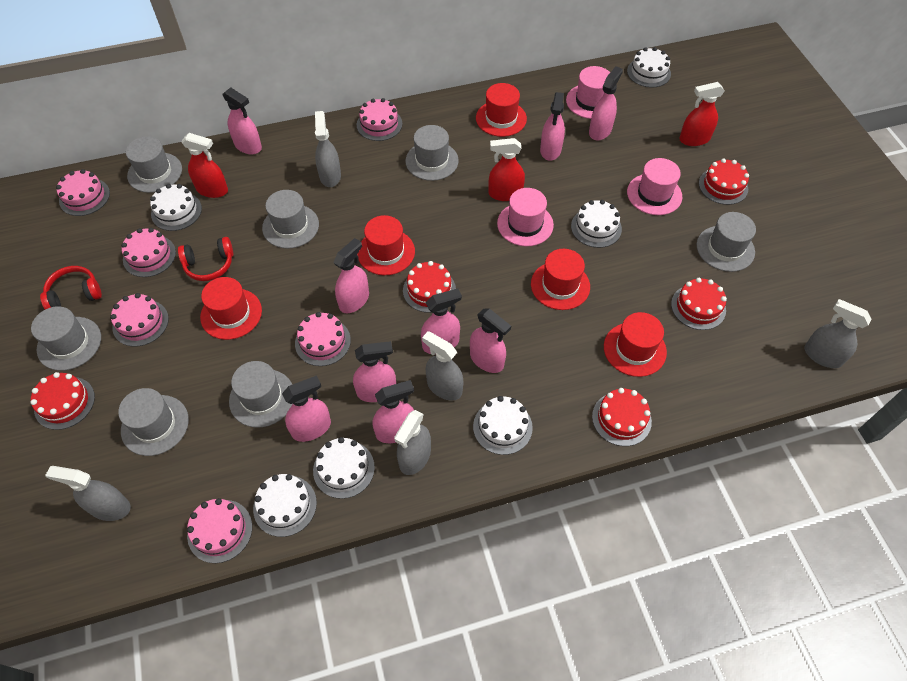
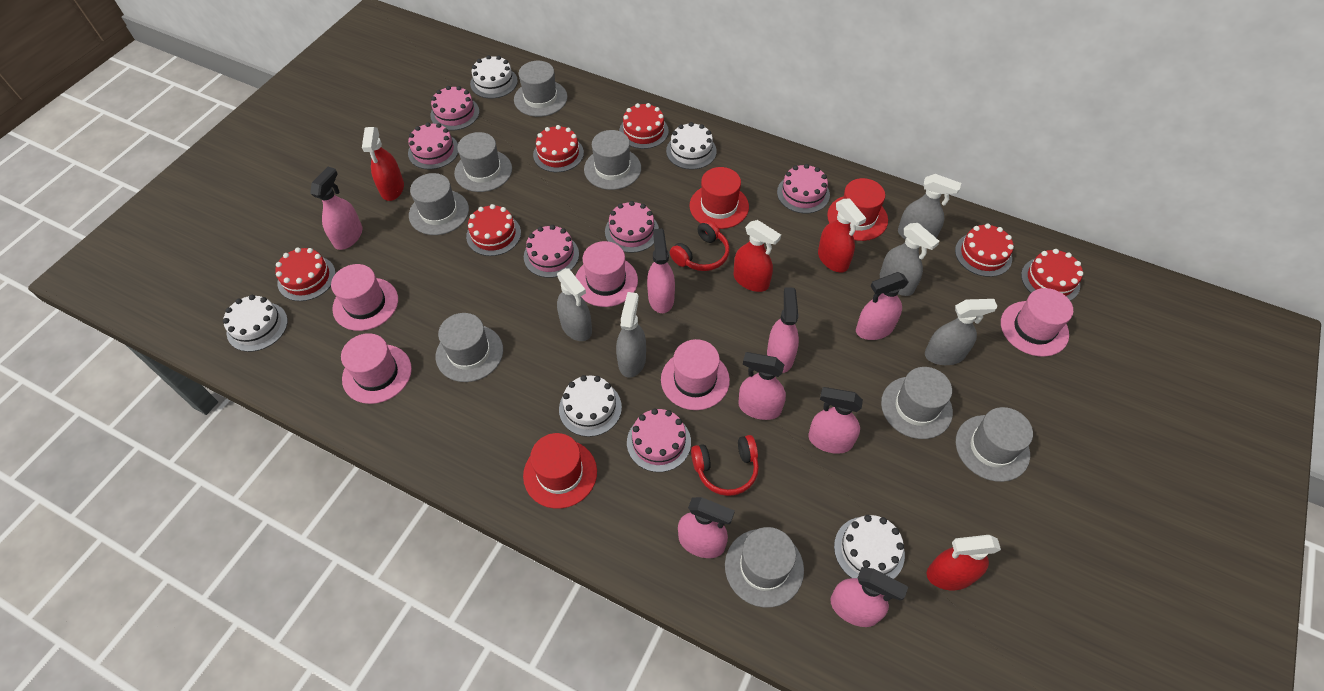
grey hat: 7 -> 8
pink hat: 3 -> 5
pink spray bottle: 9 -> 8
red cake: 5 -> 6
red hat: 5 -> 3
red spray bottle: 3 -> 4
white cake: 6 -> 5

